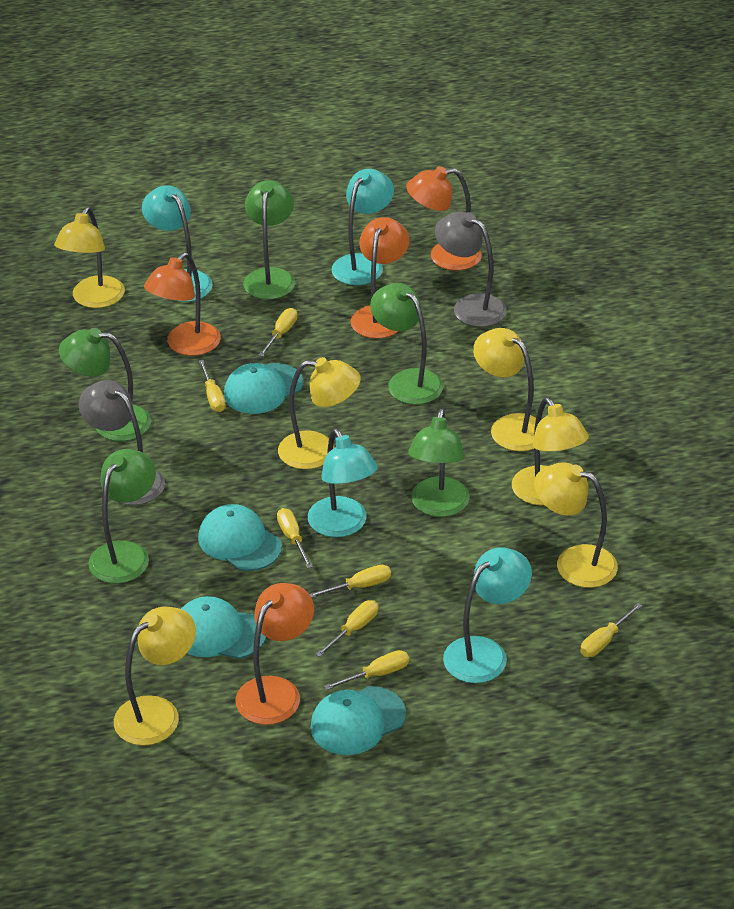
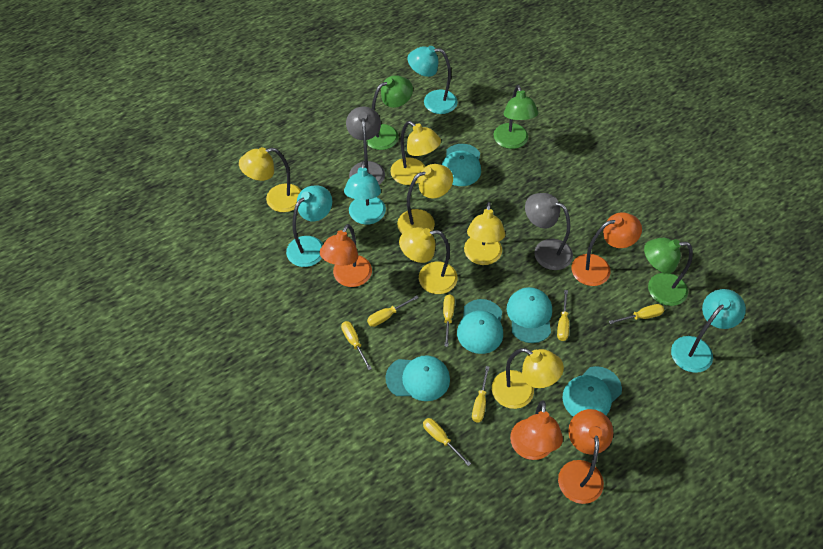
green lamp: 5 -> 3
turquoise cap: 4 -> 5

